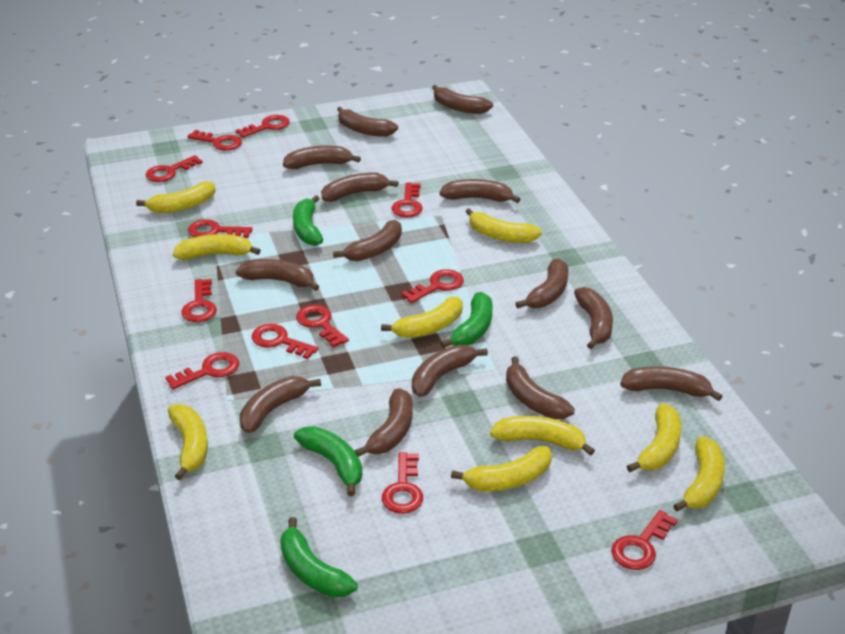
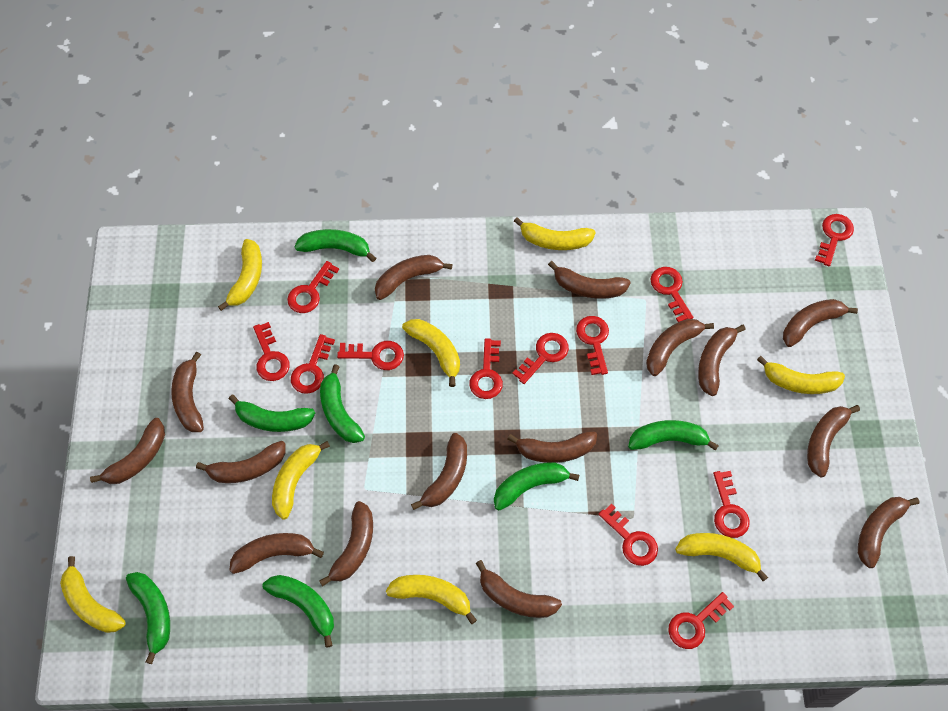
brown banana: 14 -> 15
green banana: 4 -> 7
yellow banana: 9 -> 8

